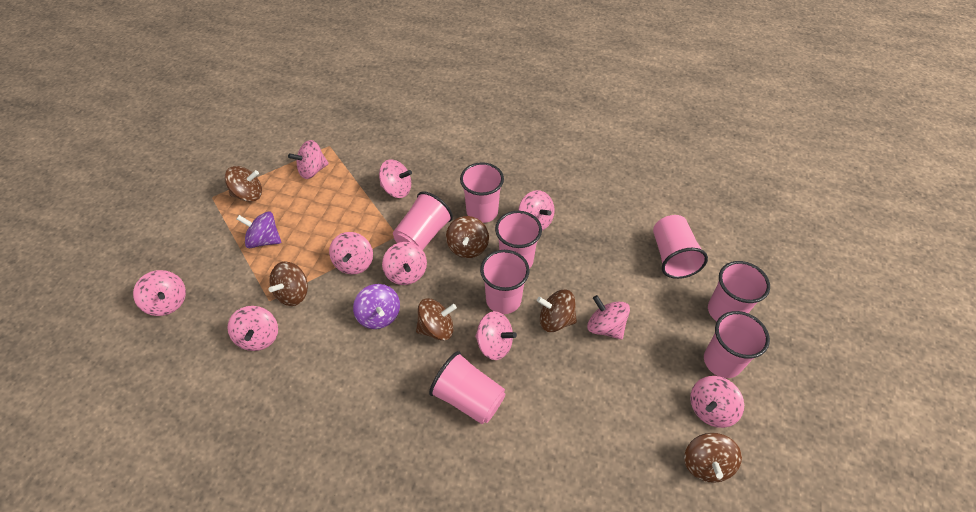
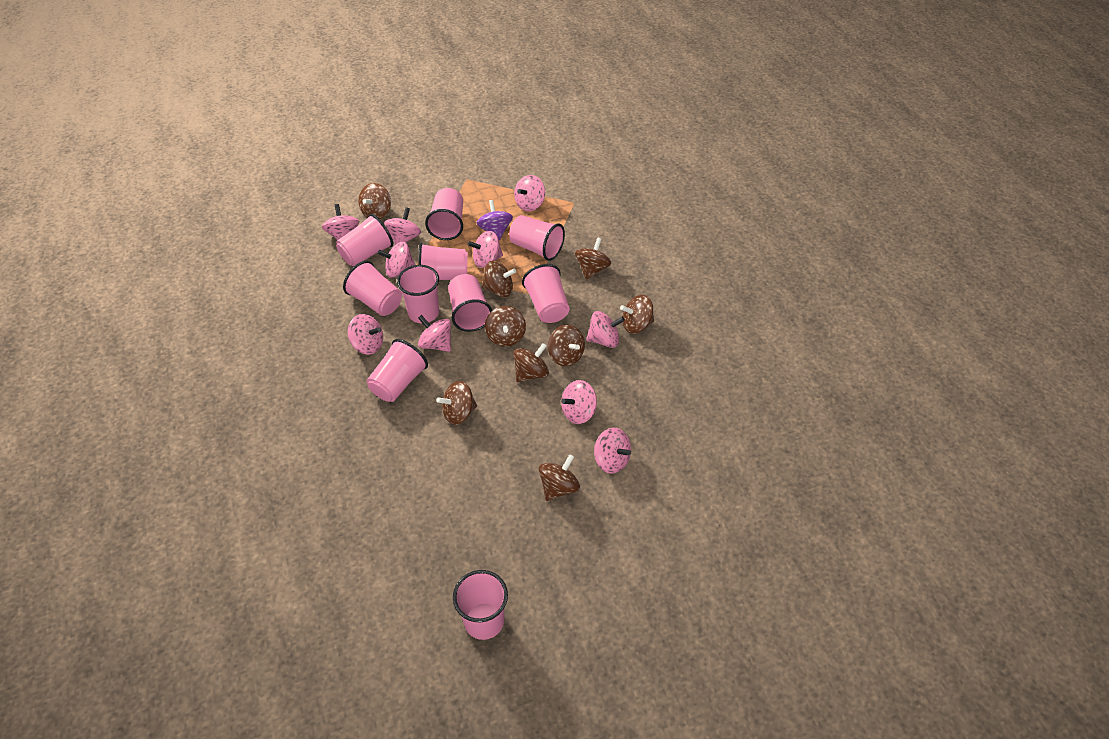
brown spinning top: 6 -> 9
pink cup: 8 -> 10
purple spinning top: 2 -> 1

